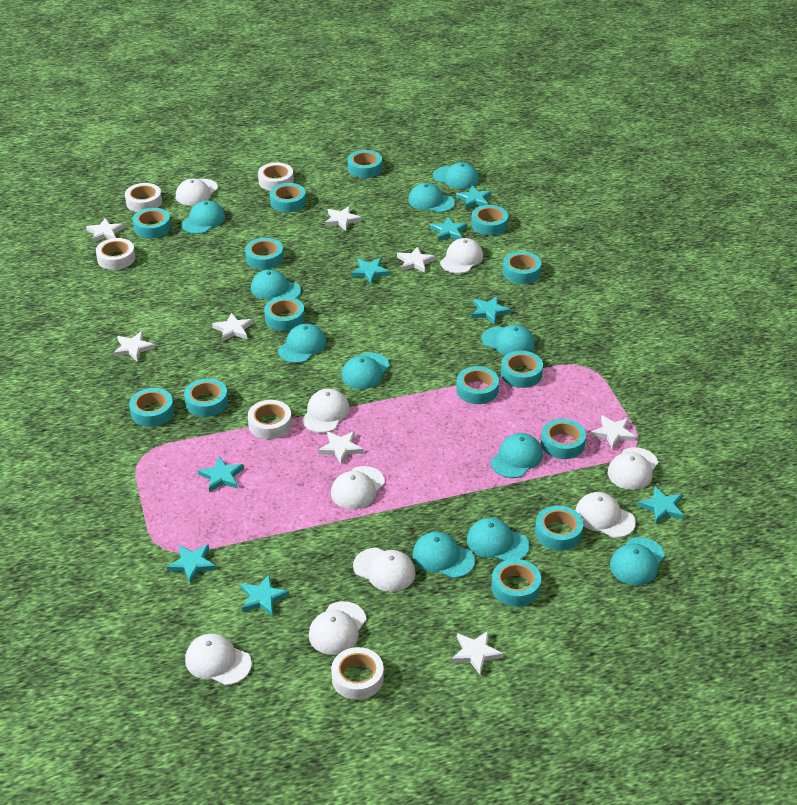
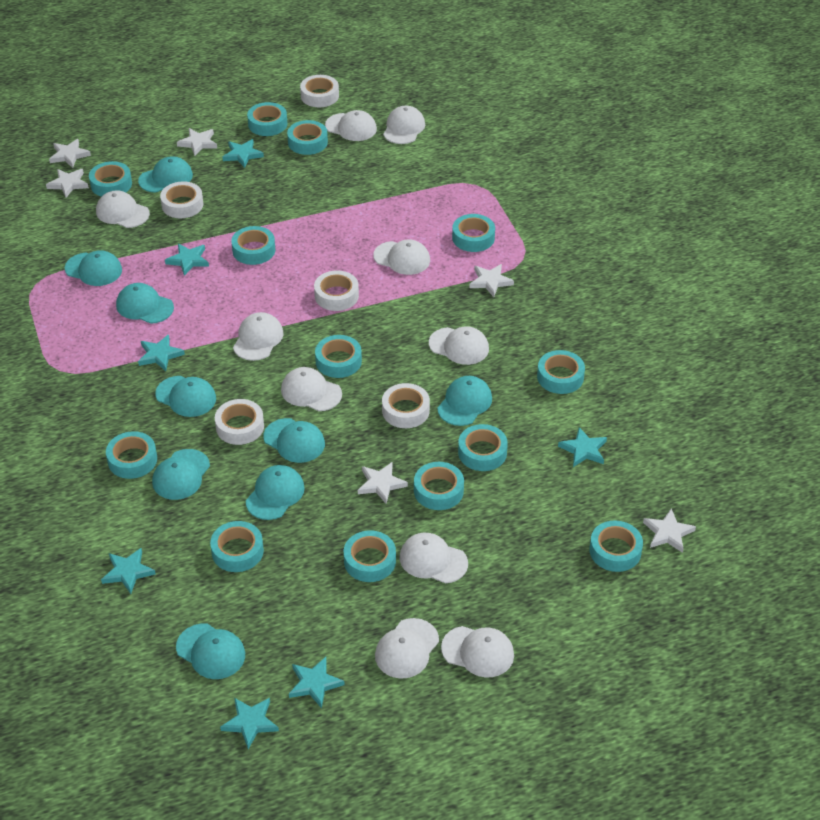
turquoise cap: 11 -> 9
turquoise star: 8 -> 7
turquoise tape: 14 -> 13
white cap: 9 -> 10
white star: 8 -> 6

